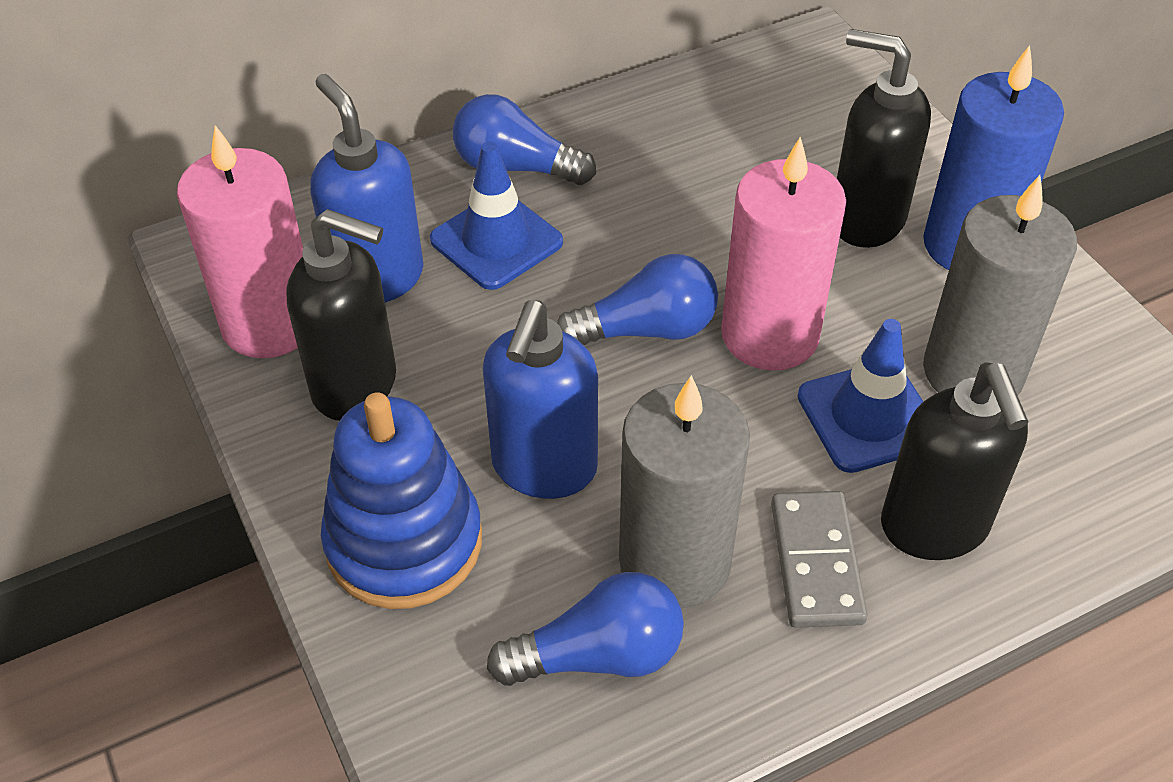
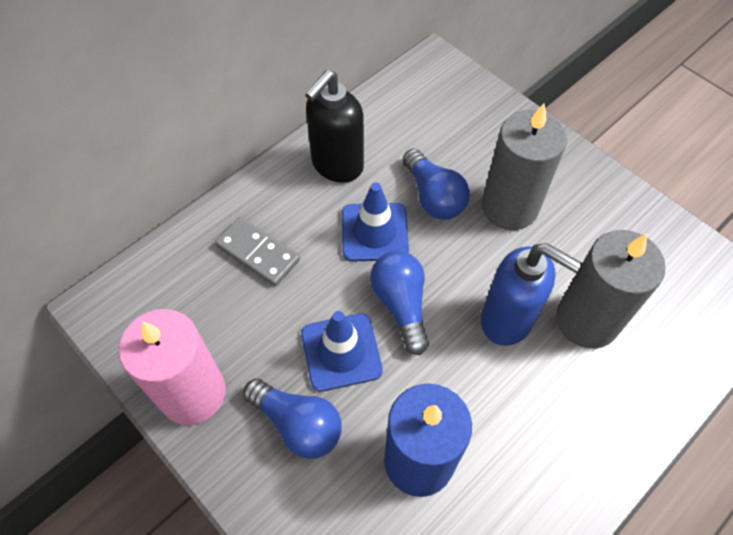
black soap dispenser: 3 -> 1
blue soap dispenser: 2 -> 1
blue stacking toy: 1 -> 0
pink candle: 2 -> 1

